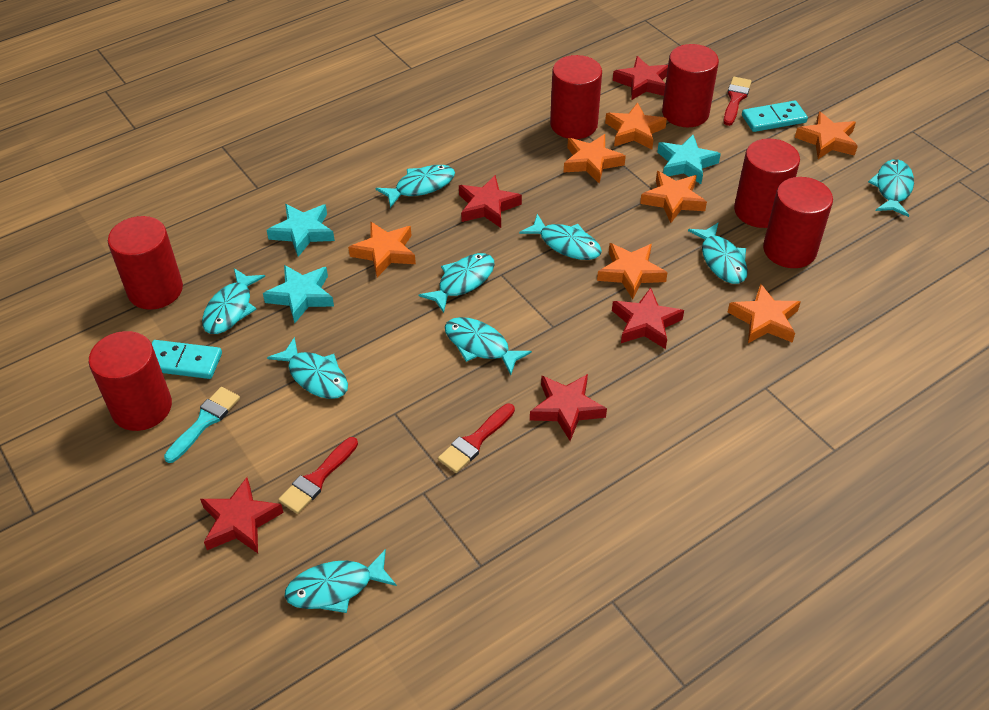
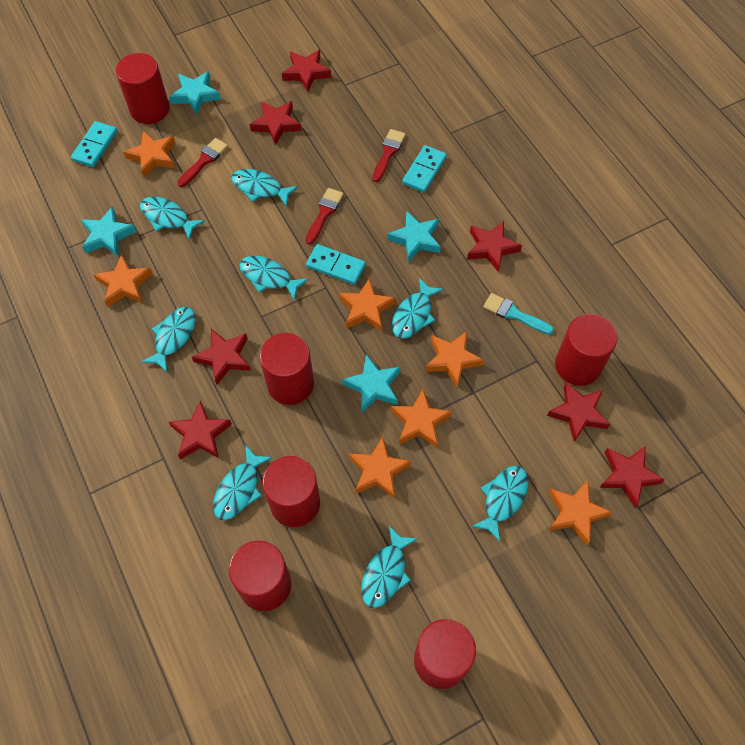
red star: 5 -> 7
turquoise domino: 2 -> 3
turquoise fish: 9 -> 8
turquoise star: 3 -> 4

